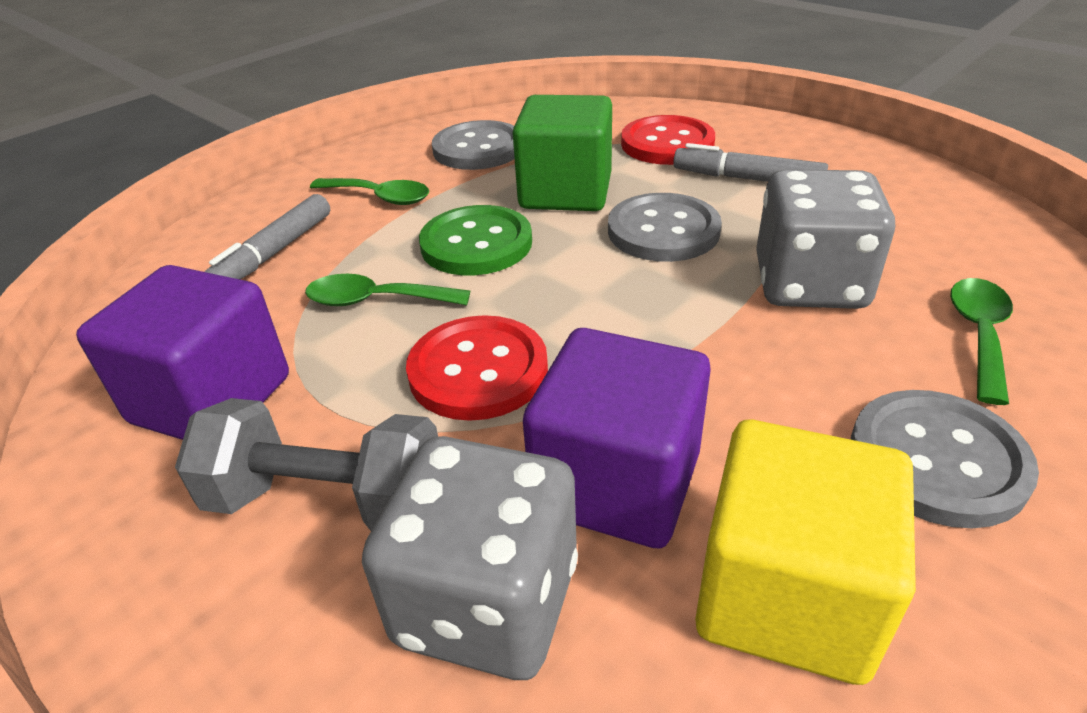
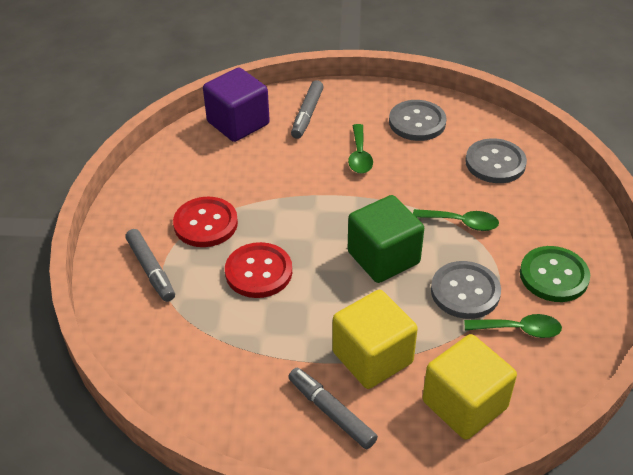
grey dice: 2 -> 0
grey dumbbell: 1 -> 0
grey marker: 2 -> 3
purple cube: 2 -> 1
yellow cube: 1 -> 2

